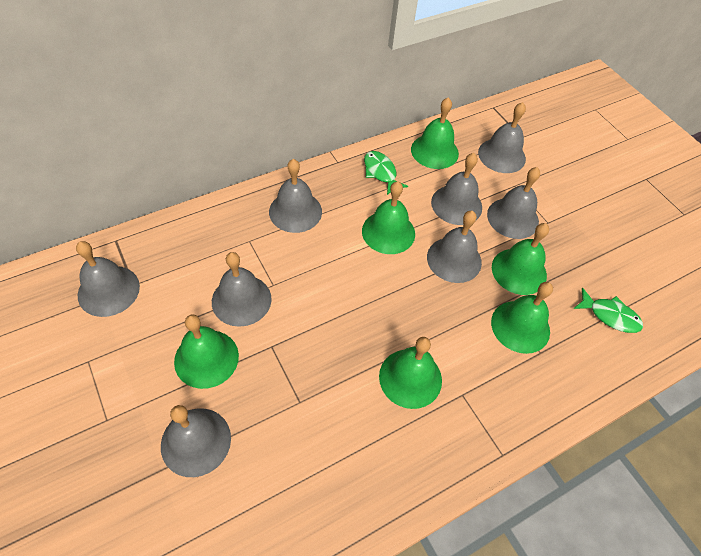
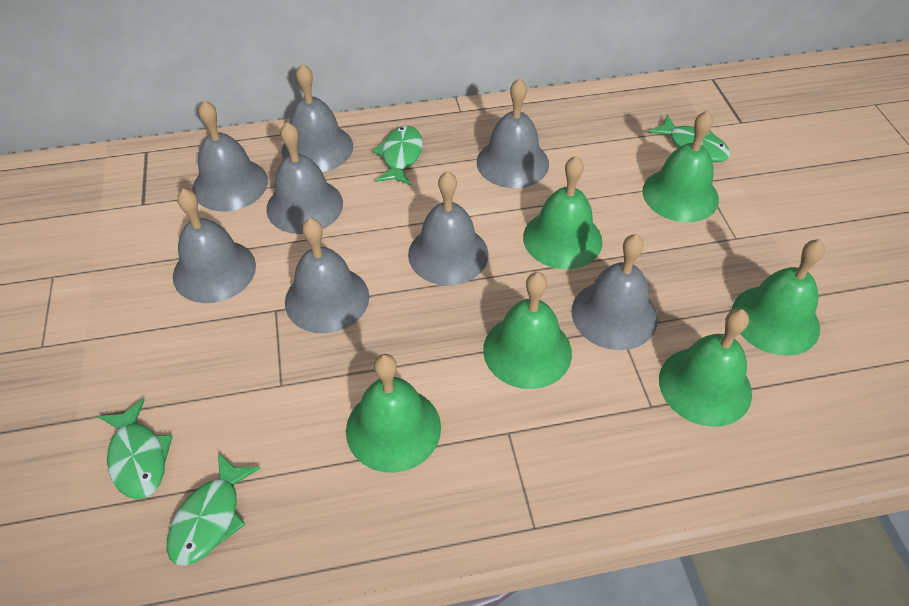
green fish: 2 -> 4

